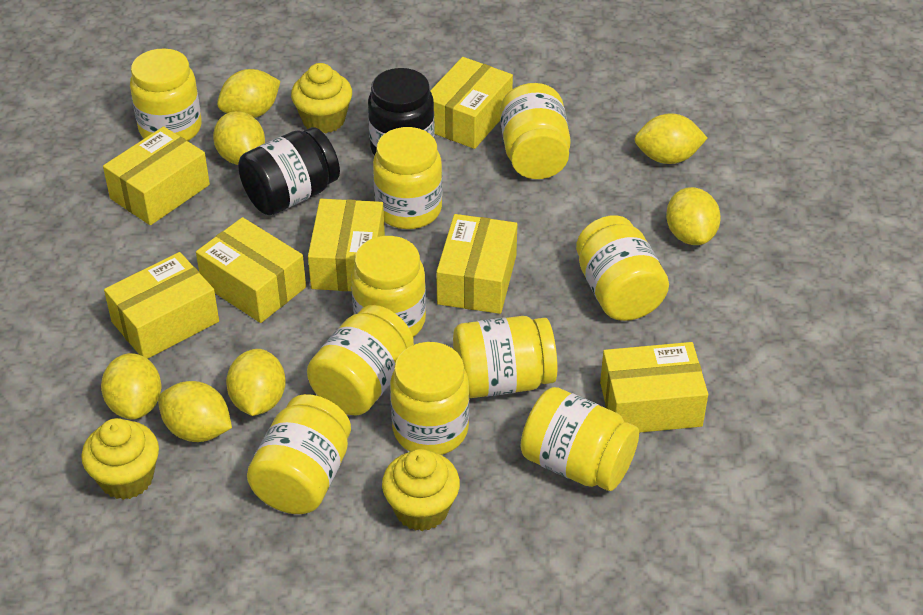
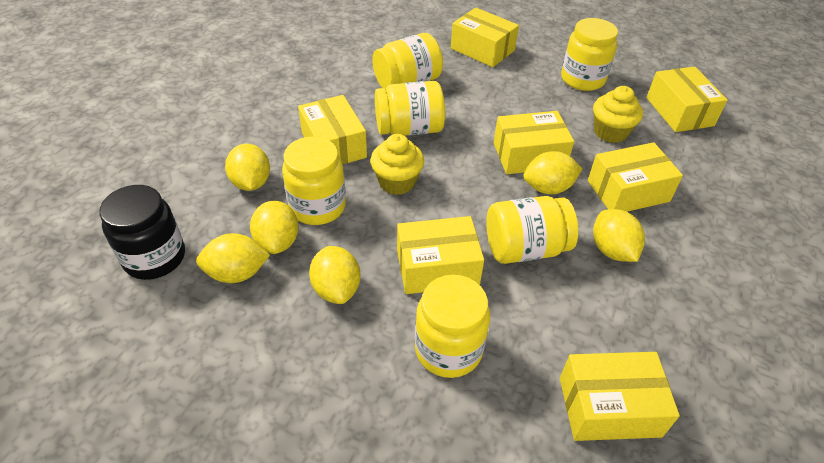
black jar: 2 -> 1
yellow cupcake: 3 -> 2
yellow jar: 10 -> 6
yellow lemon: 7 -> 6

